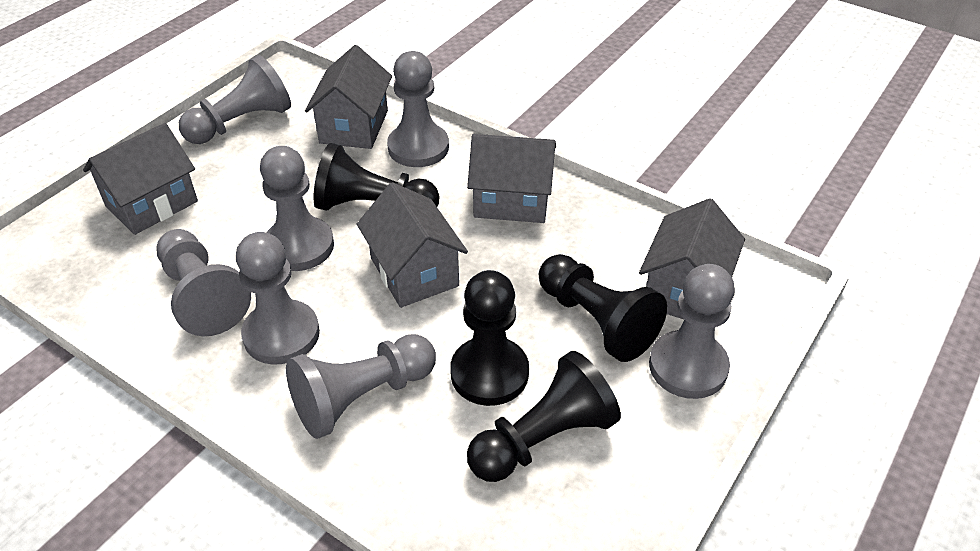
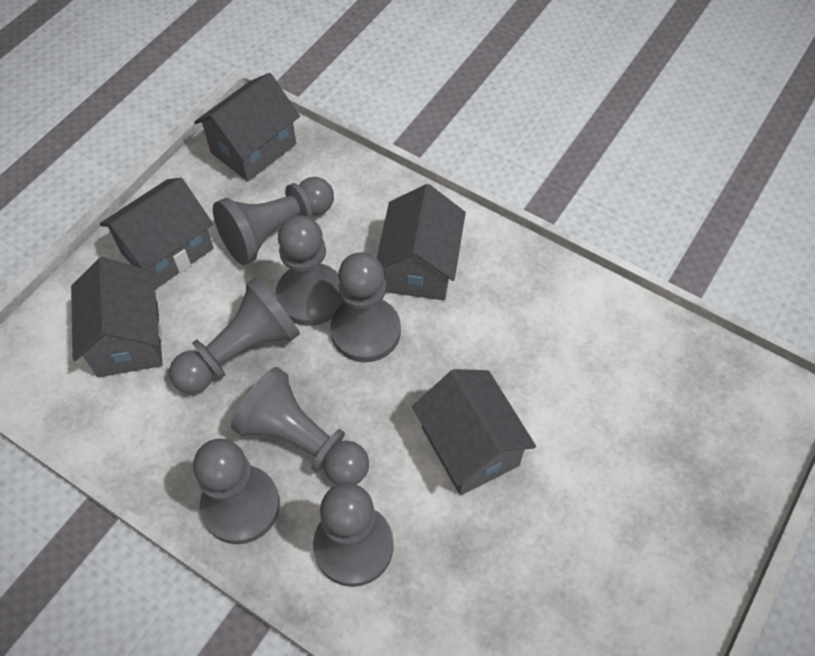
black pawn: 4 -> 0

